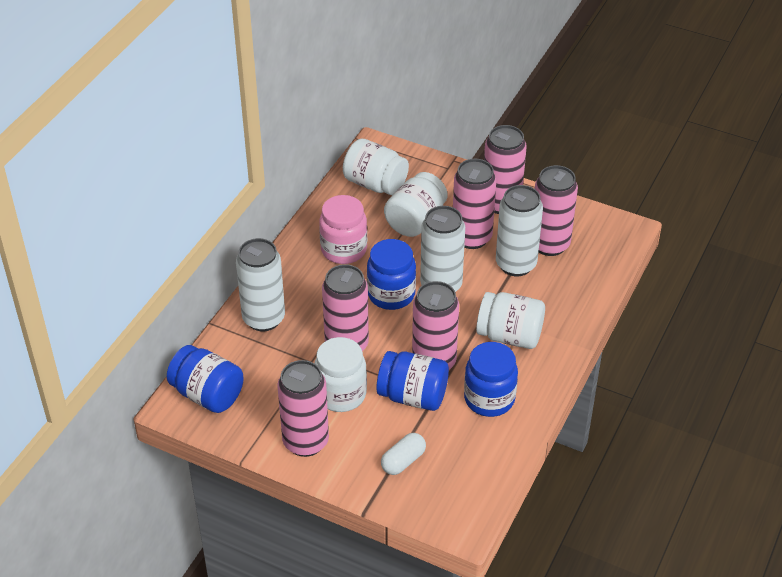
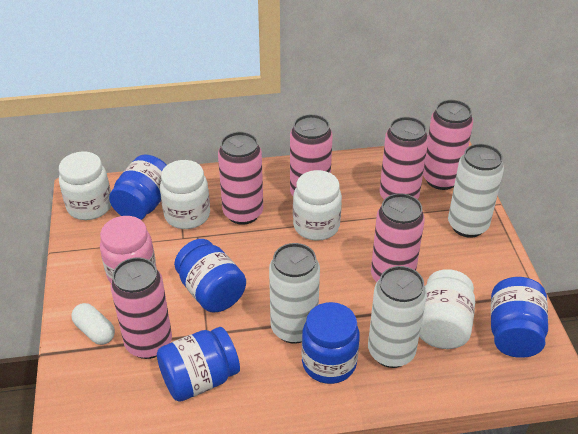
blue jar: 4 -> 5

